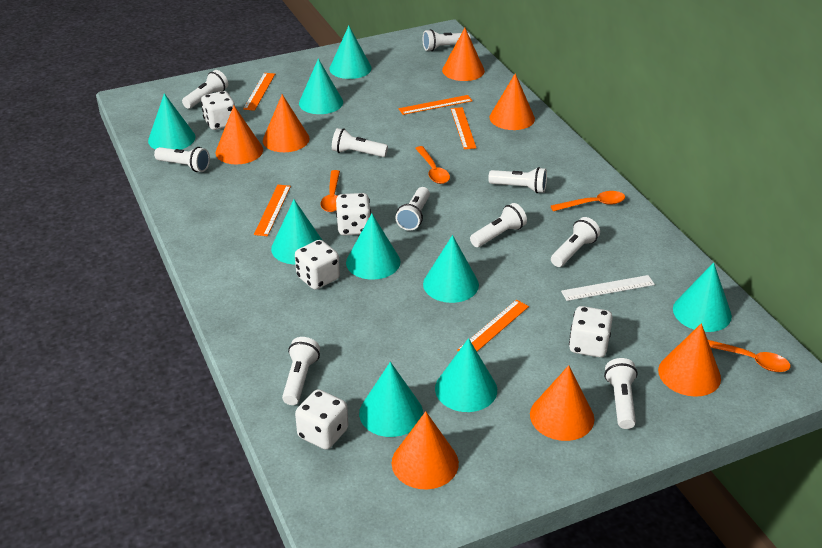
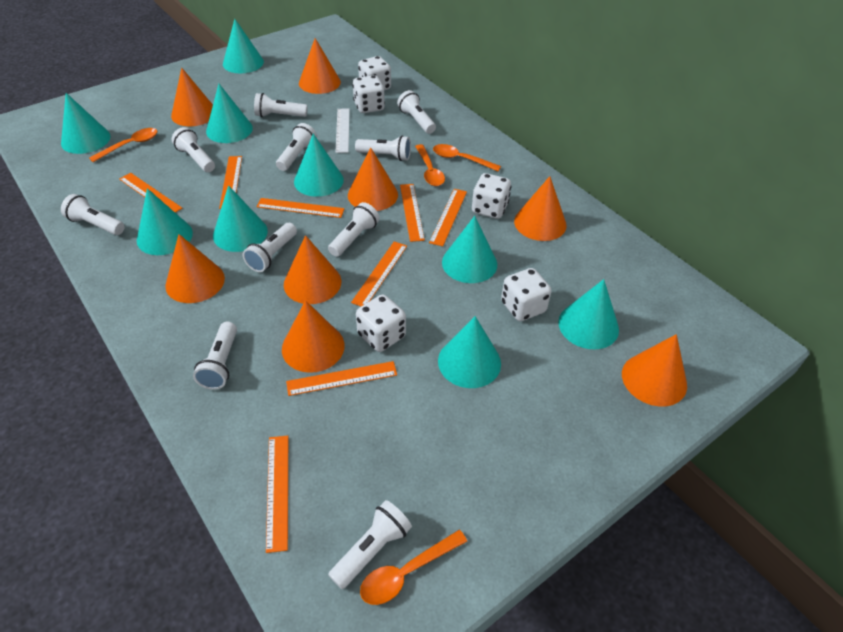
orange cone: 7 -> 8
orange ruler: 5 -> 8

